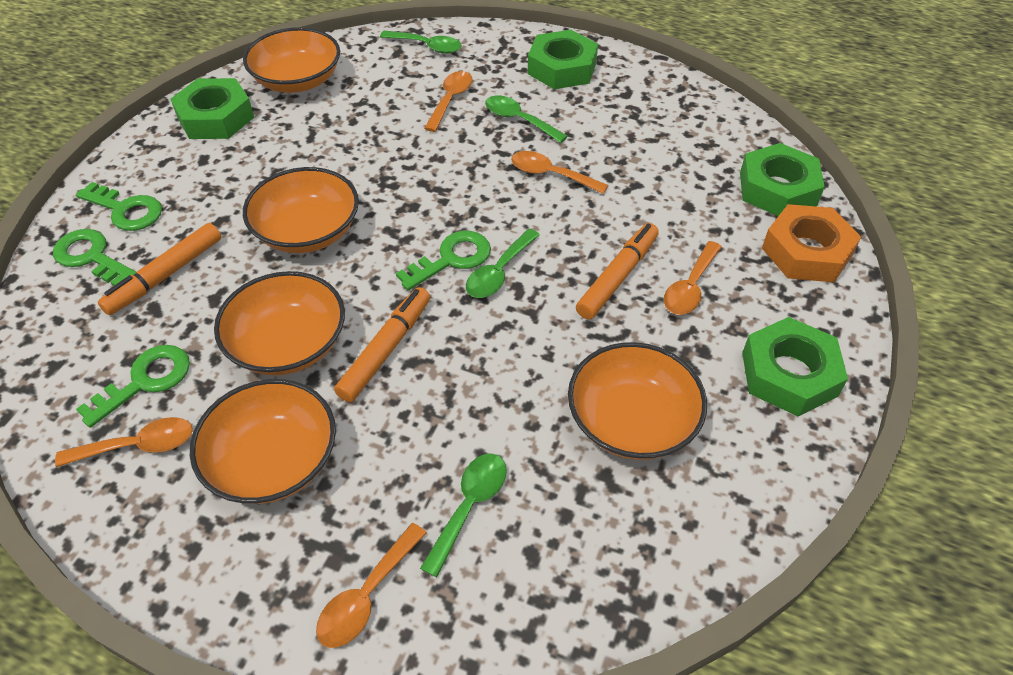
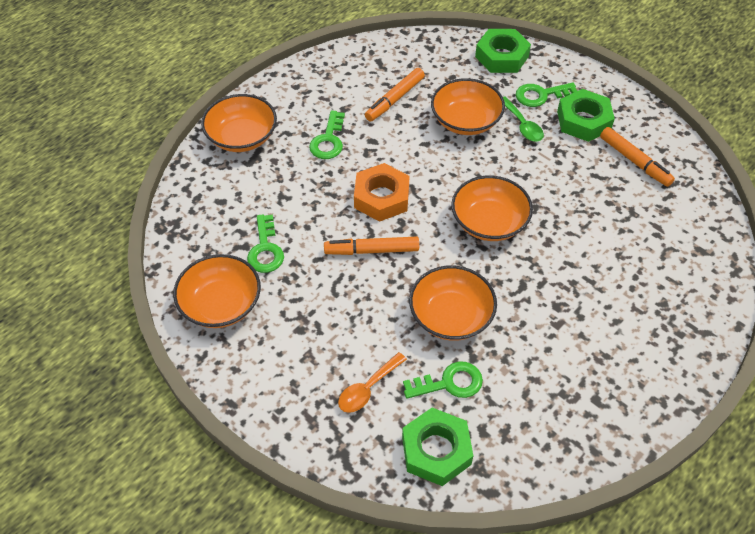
green nut: 4 -> 3
green spoon: 4 -> 1
orange spoon: 5 -> 1

